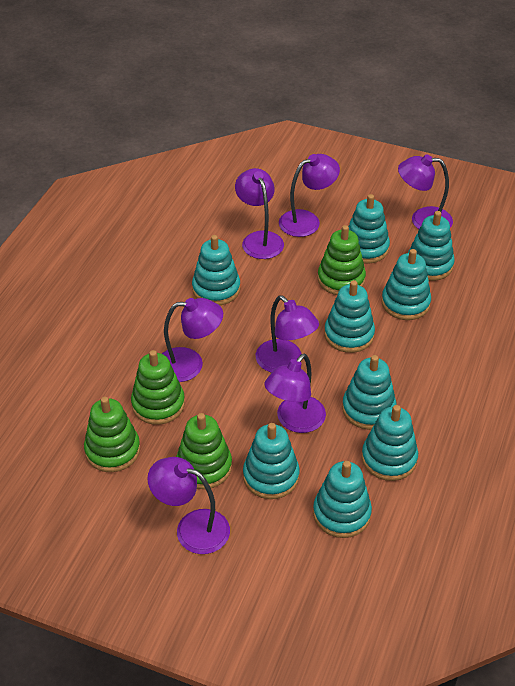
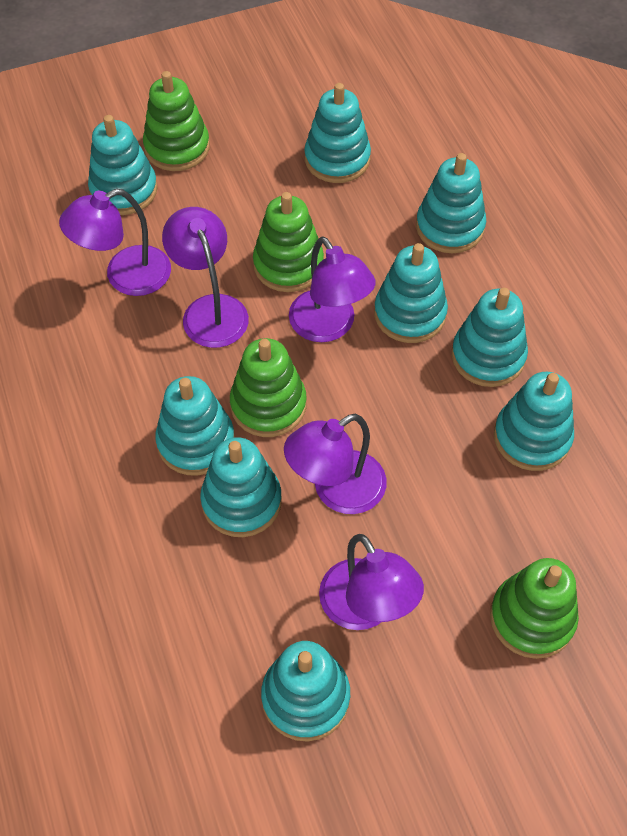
purple lamp: 7 -> 5

